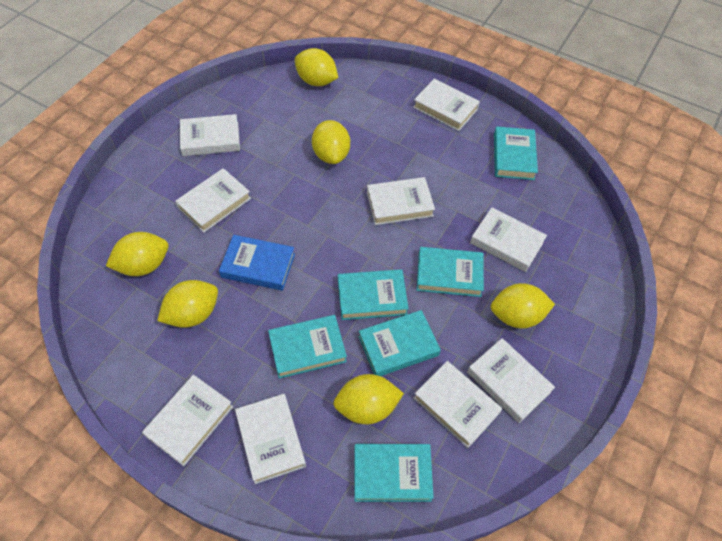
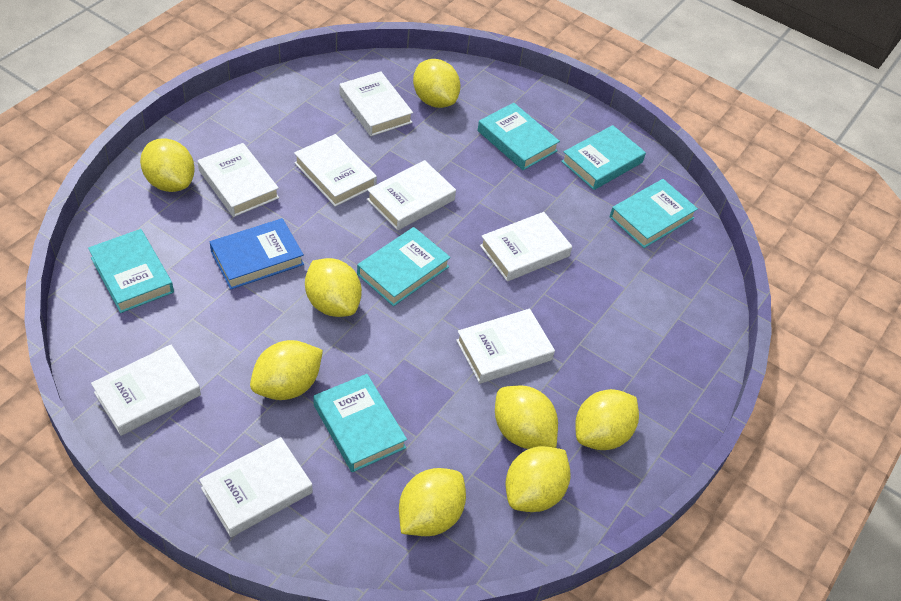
white book: 9 -> 8
yellow lemon: 6 -> 8

